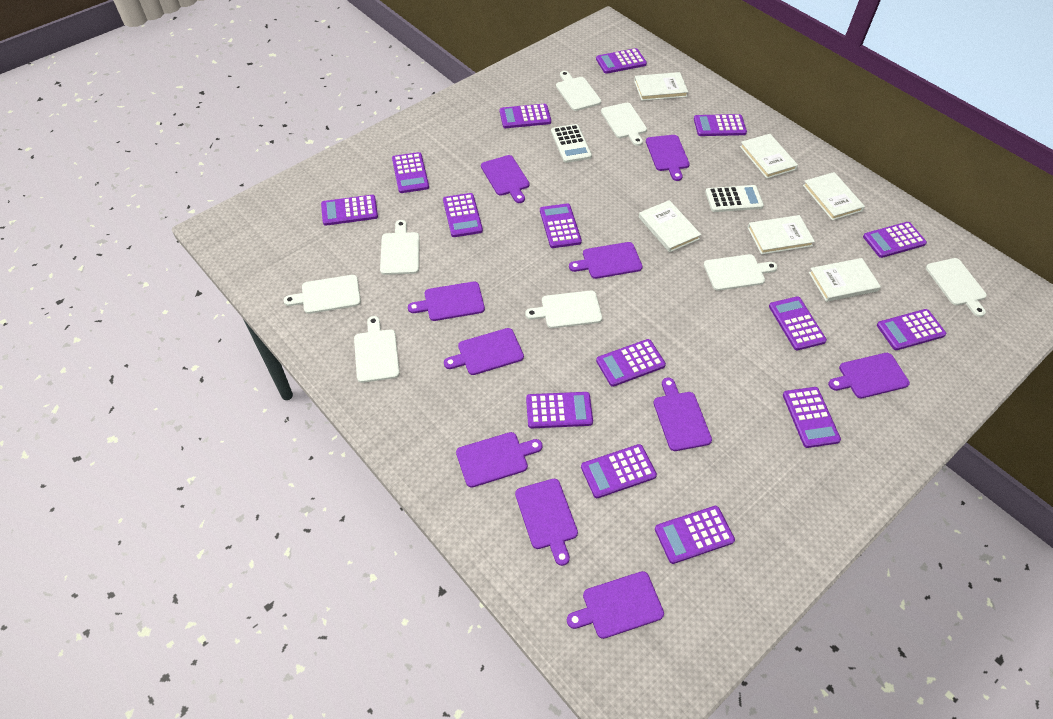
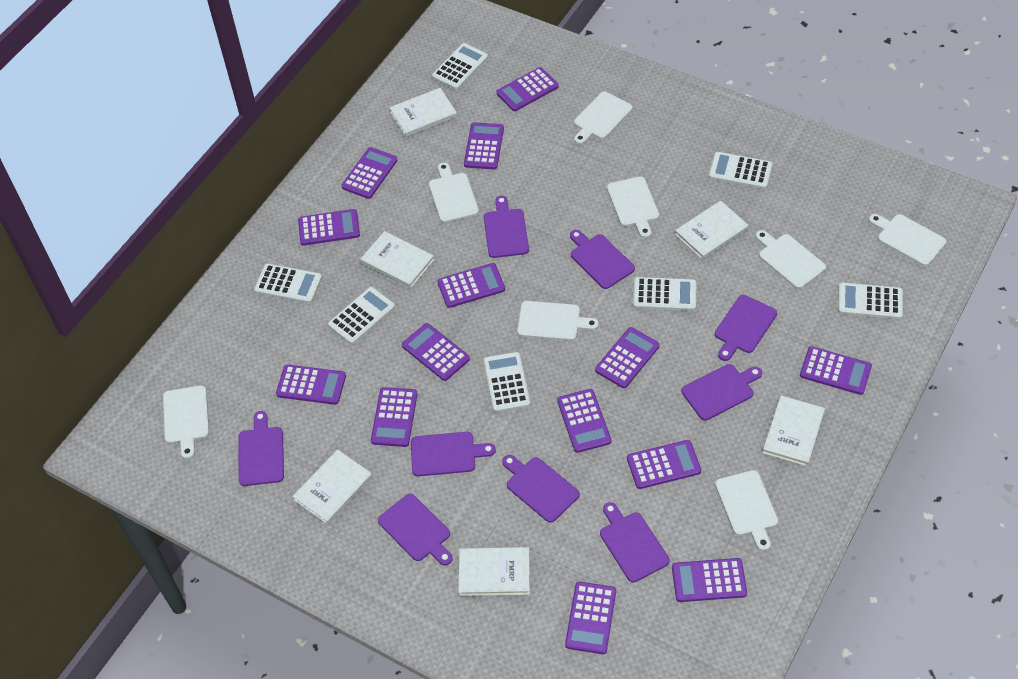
purple calculator: 15 -> 14
purple cutting board: 10 -> 9
white calculator: 2 -> 7

